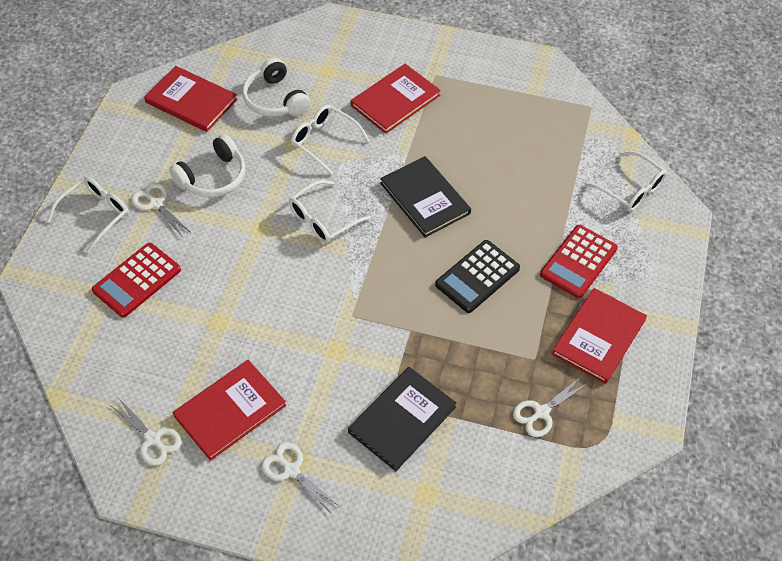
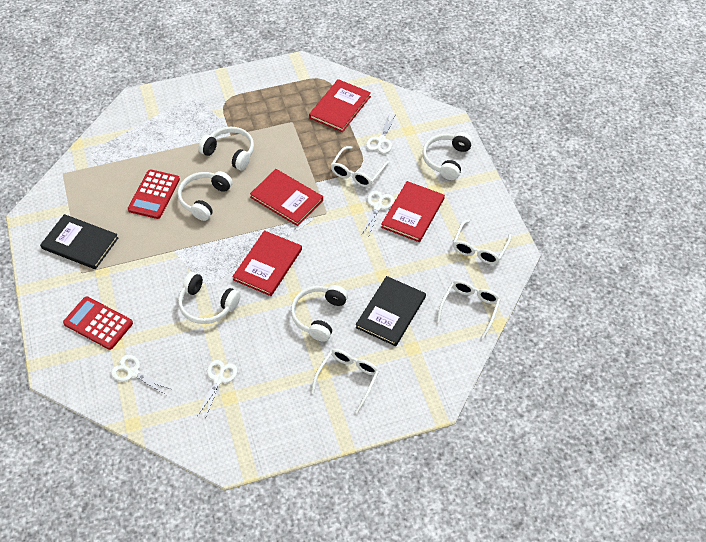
black calculator: 1 -> 0
white headphones: 2 -> 5

